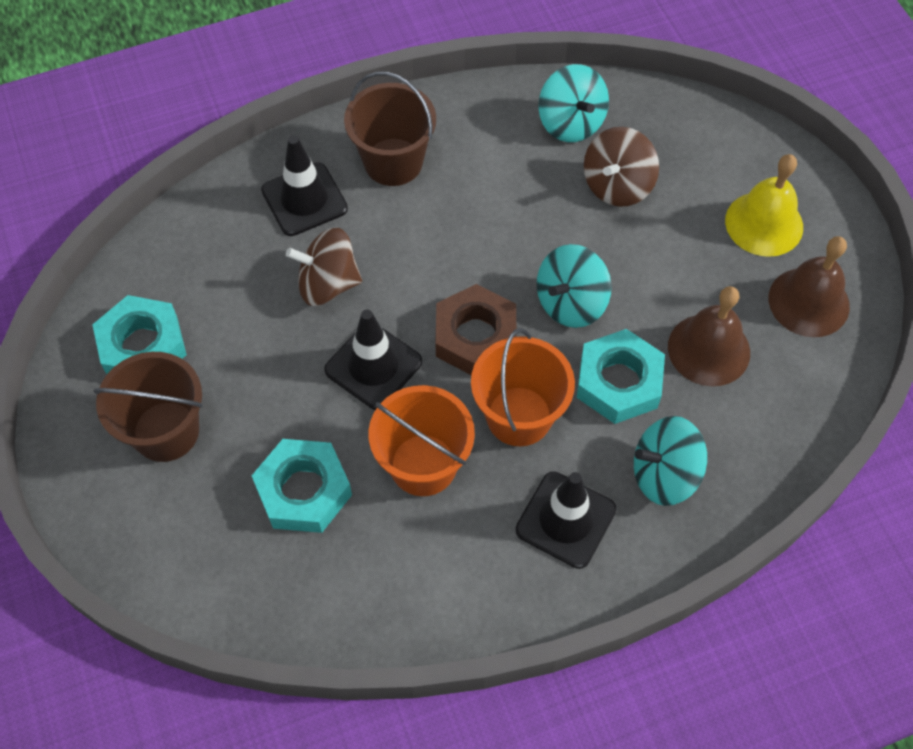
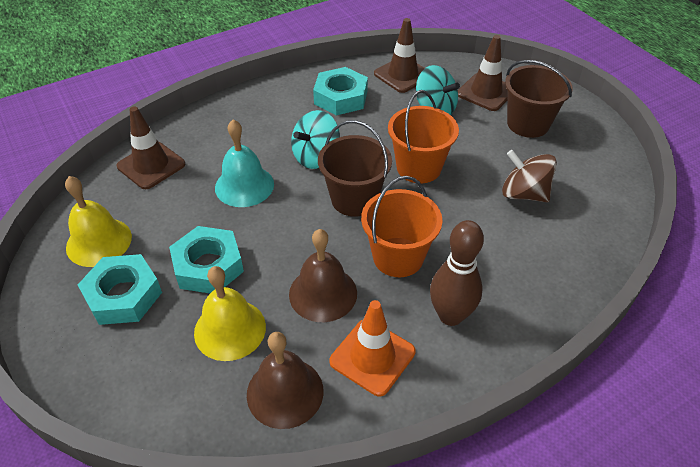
black traffic cone: 3 -> 0
brown bowling pin: 0 -> 1
brown nut: 1 -> 0
brown spinning top: 2 -> 1
brown traffic cone: 0 -> 3
orange traffic cone: 0 -> 1
turquoise bell: 0 -> 1
turquoise spinning top: 3 -> 2
yellow bell: 1 -> 2

